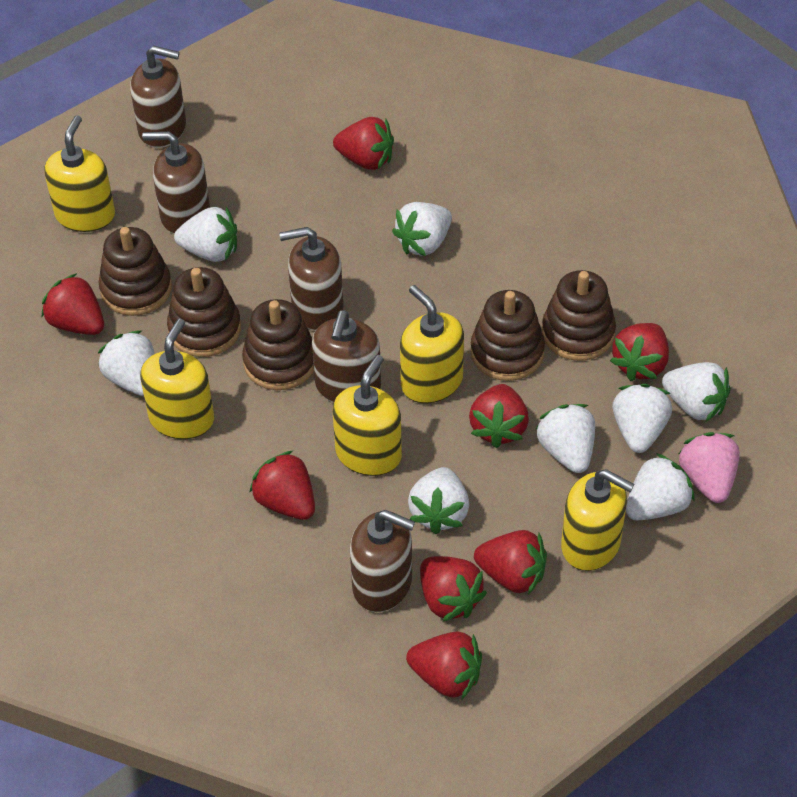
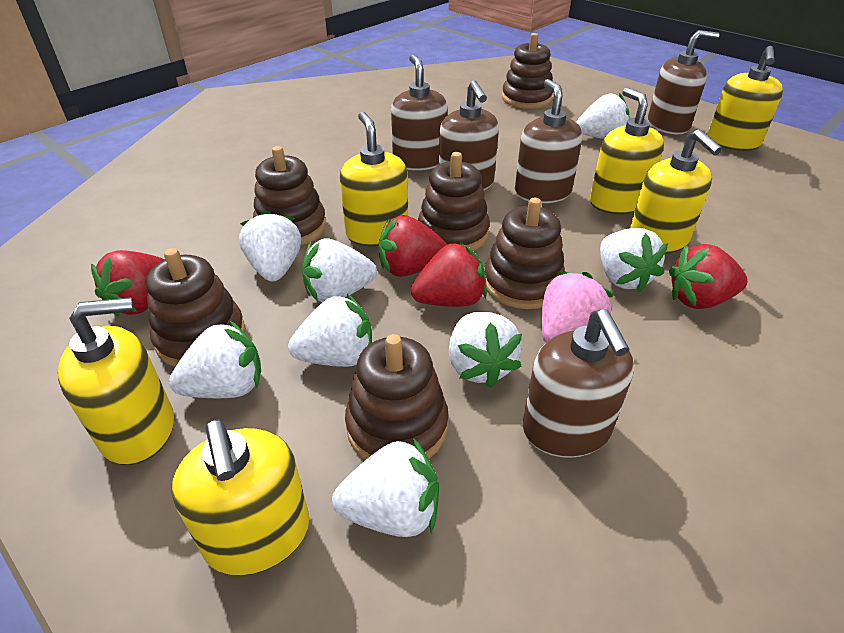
brown stacking toy: 5 -> 6
red strawberry: 8 -> 4
yellow soap dispenser: 5 -> 6

